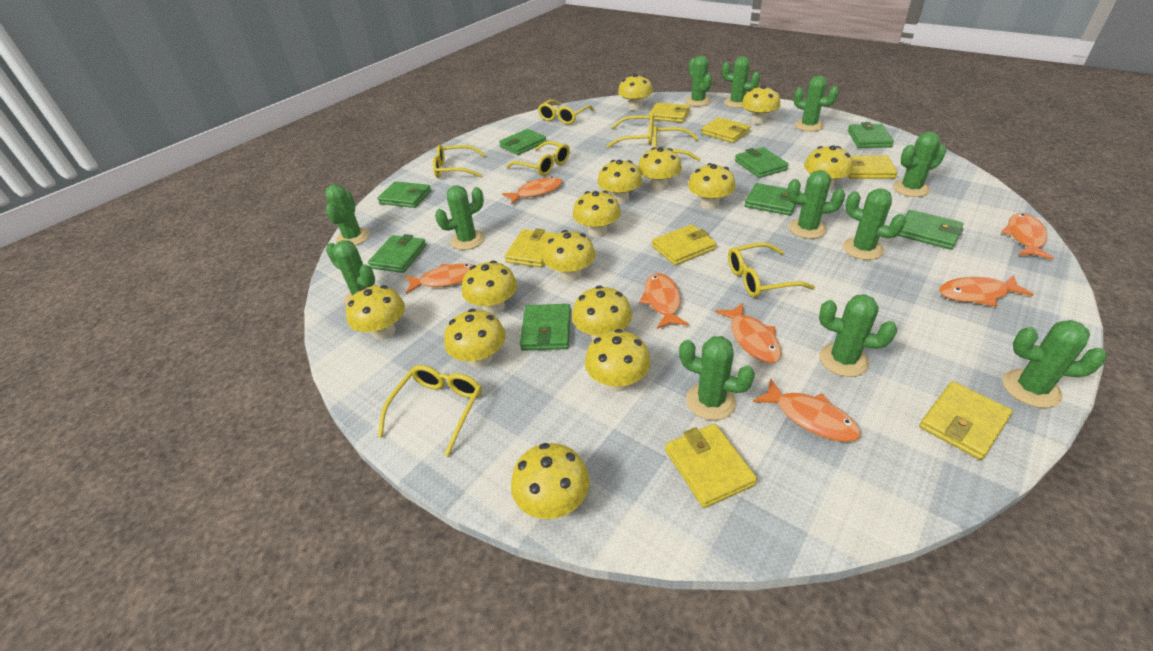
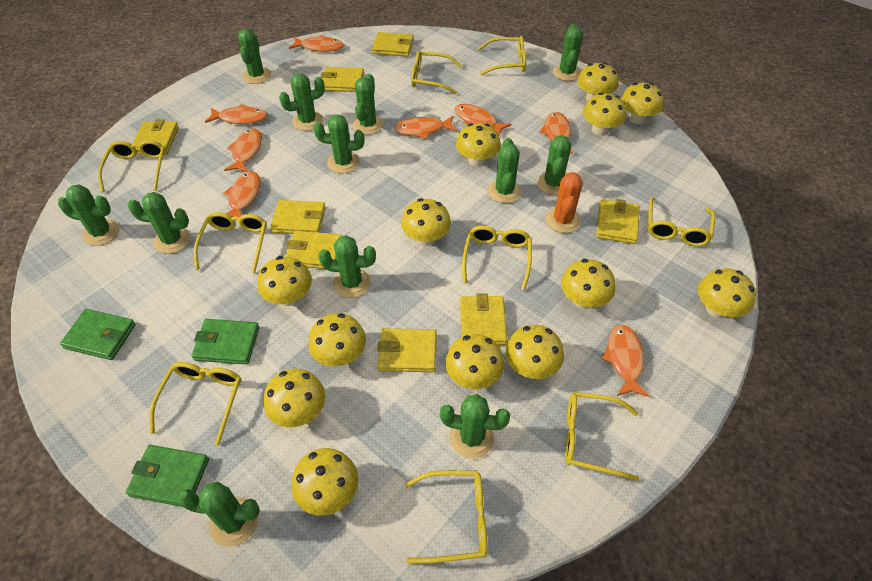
green wallet: 8 -> 3
orange cactus: 0 -> 1
orange fish: 7 -> 8
yellow glasses: 7 -> 9
yellow mushroom: 14 -> 13
yellow wallet: 7 -> 8

